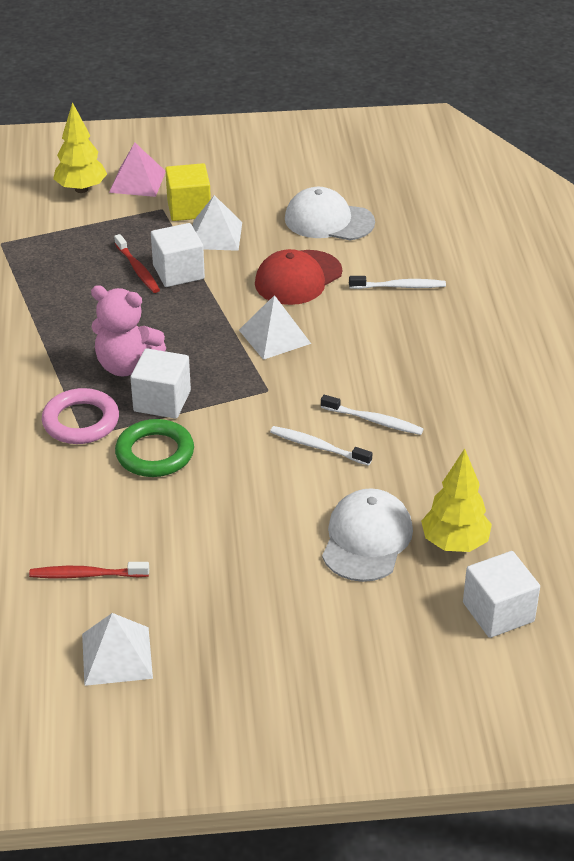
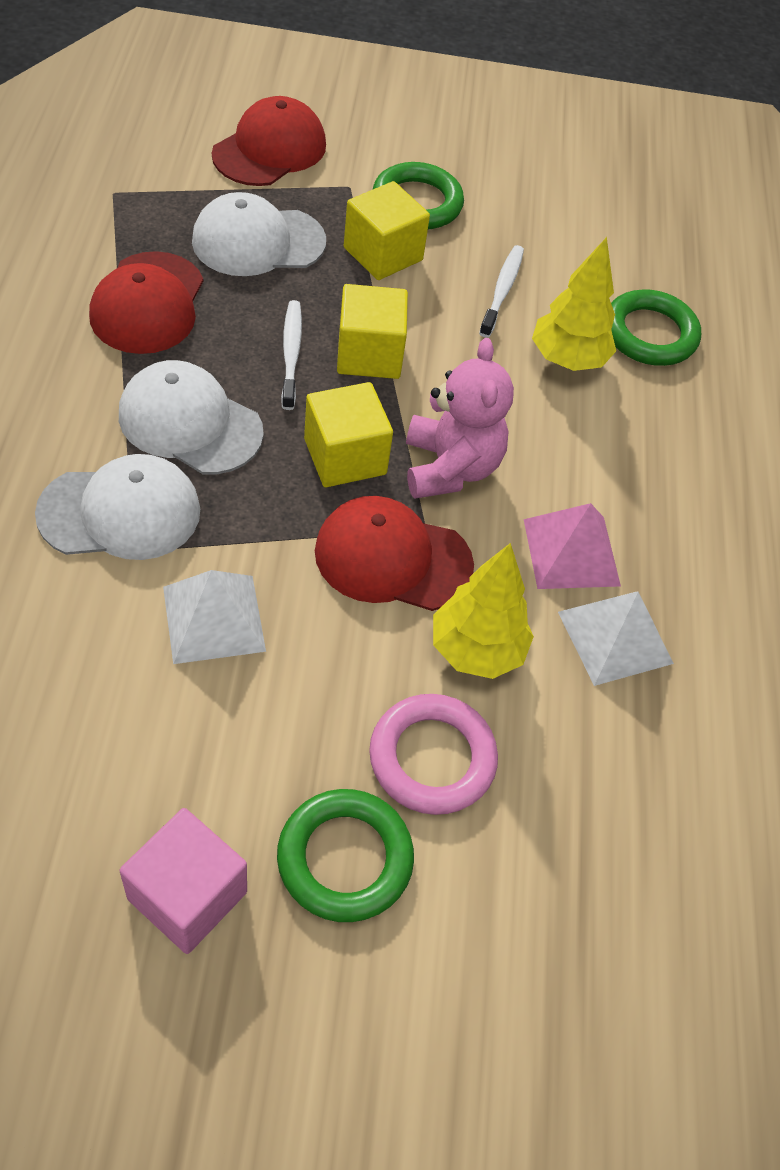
green ring: 1 -> 3
pink cube: 0 -> 1
red cap: 1 -> 3
red toothbrush: 2 -> 0
white cap: 2 -> 3
white cube: 3 -> 0
white pyramid: 3 -> 2
white toothbrush: 3 -> 2
yellow cube: 1 -> 3

